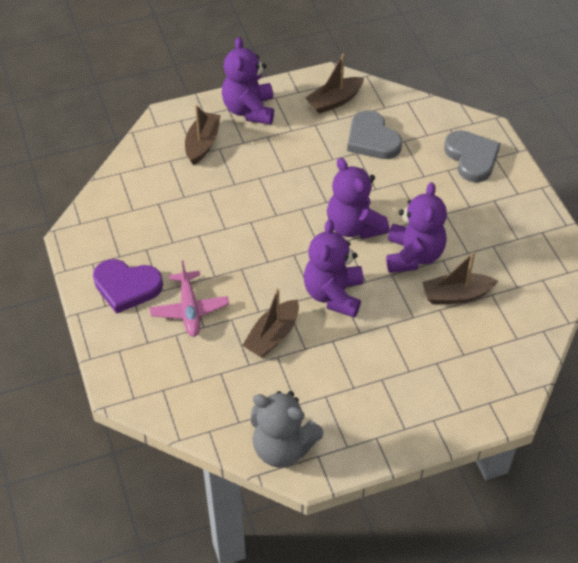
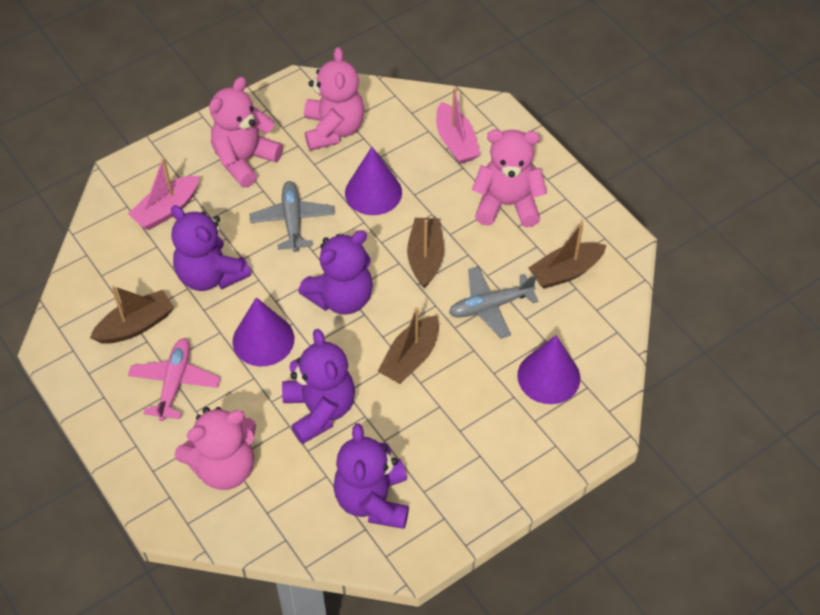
grey heart: 2 -> 0
grey plane: 0 -> 2
grey teddy bear: 1 -> 0
pink boat: 0 -> 2
pink teddy bear: 0 -> 4
purple cone: 0 -> 3
purple heart: 1 -> 0

